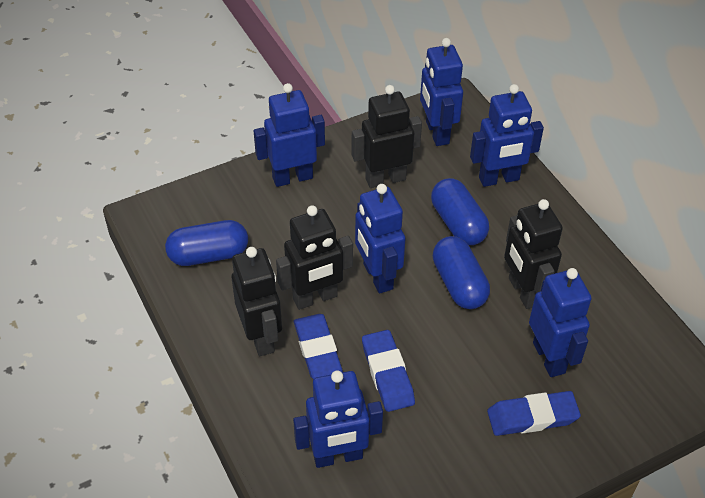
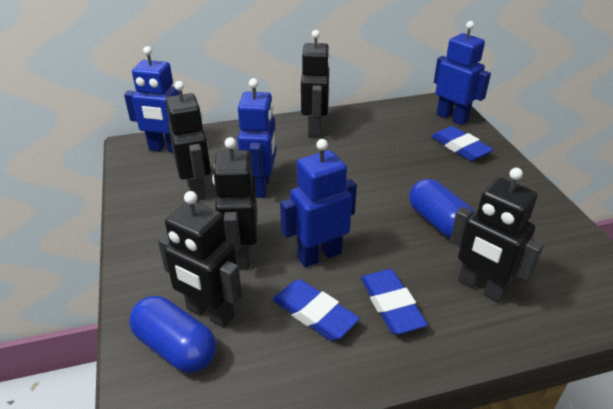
black robot: 4 -> 5
blue capsule: 3 -> 2
blue robot: 6 -> 4

